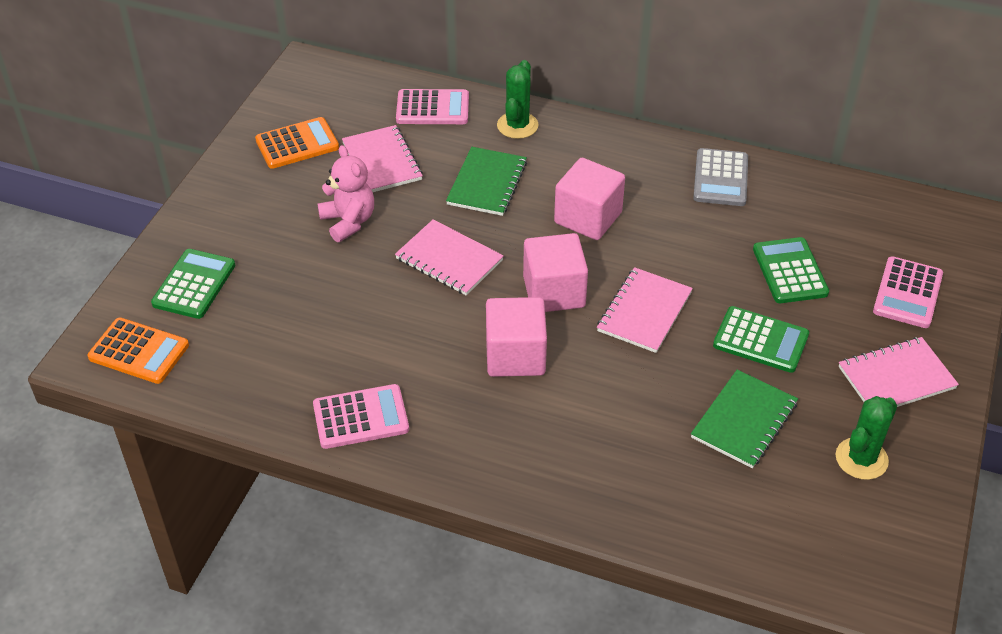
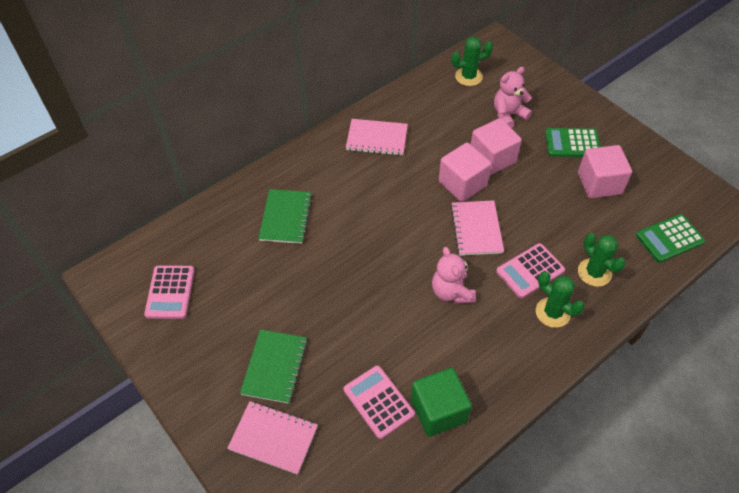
green cactus: 2 -> 3
green calculator: 3 -> 2
green cube: 0 -> 1
grey calculator: 1 -> 0
orange calculator: 2 -> 0
pink notebook: 4 -> 3
pink teddy bear: 1 -> 2

